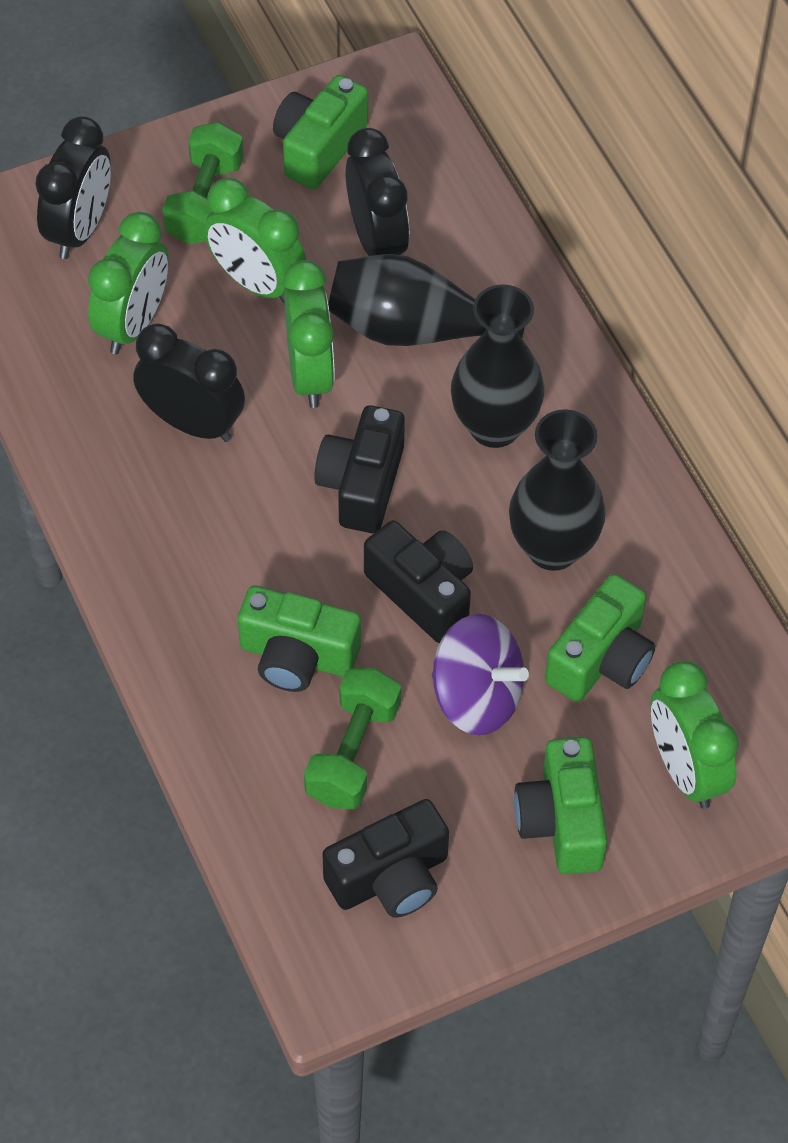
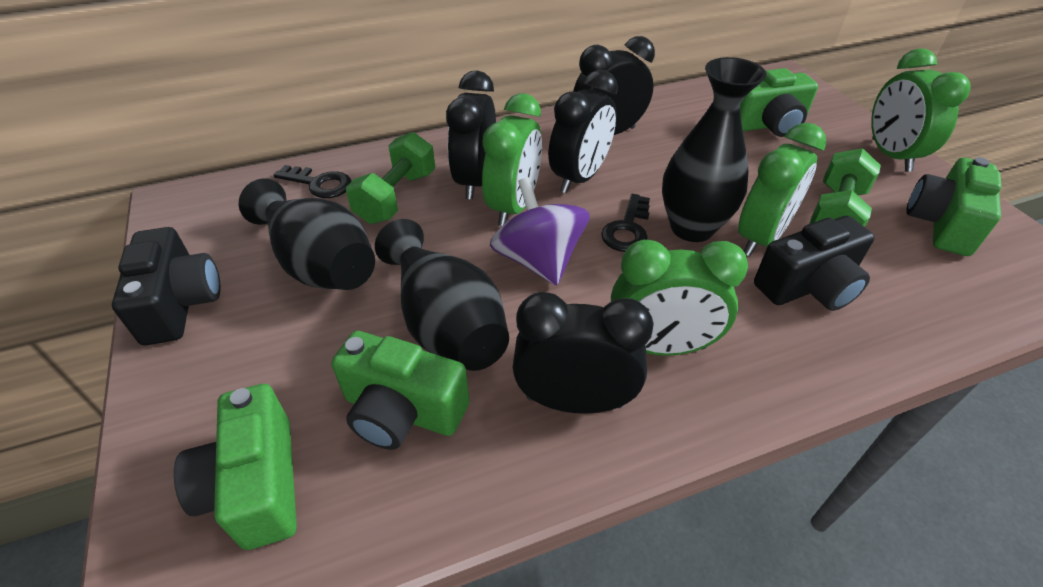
black camera: 3 -> 2
black clock: 3 -> 4
black key: 0 -> 2

